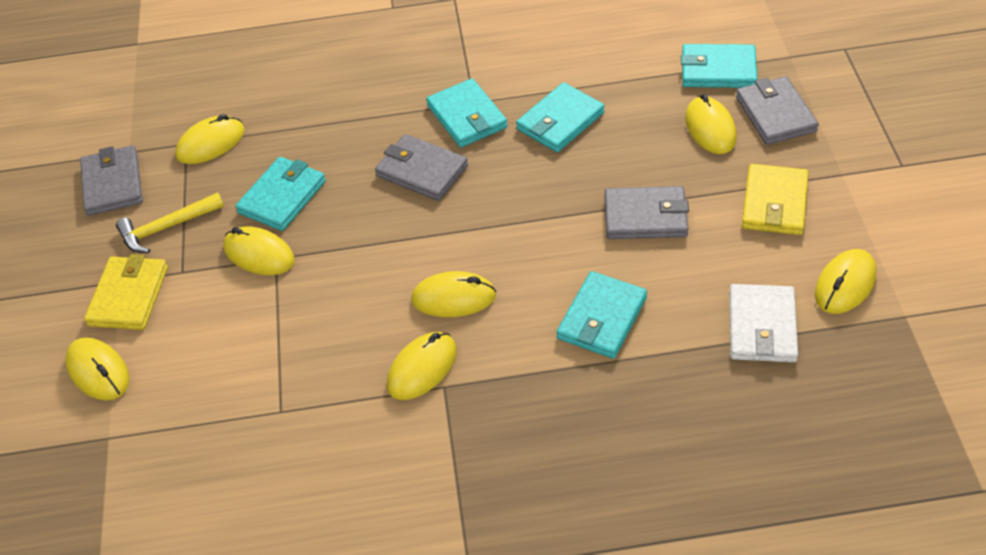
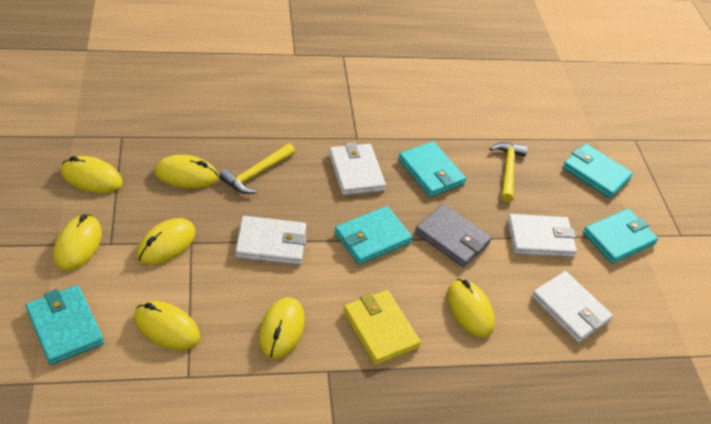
grey wallet: 4 -> 1
white wallet: 1 -> 4
yellow hammer: 1 -> 2
yellow wallet: 2 -> 1

